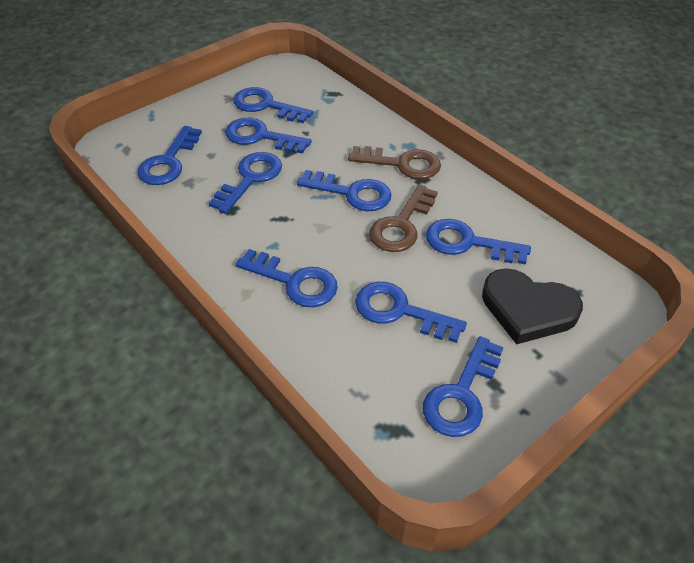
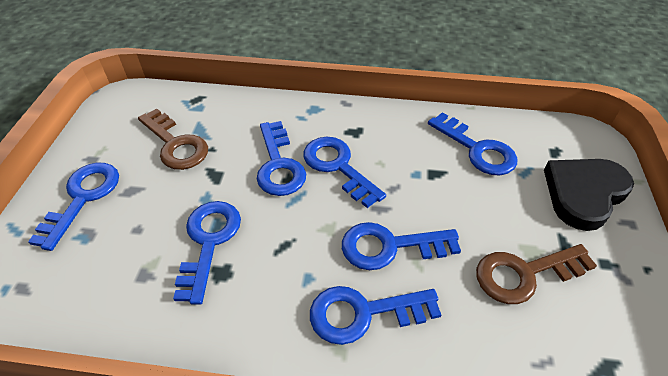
blue key: 9 -> 7

